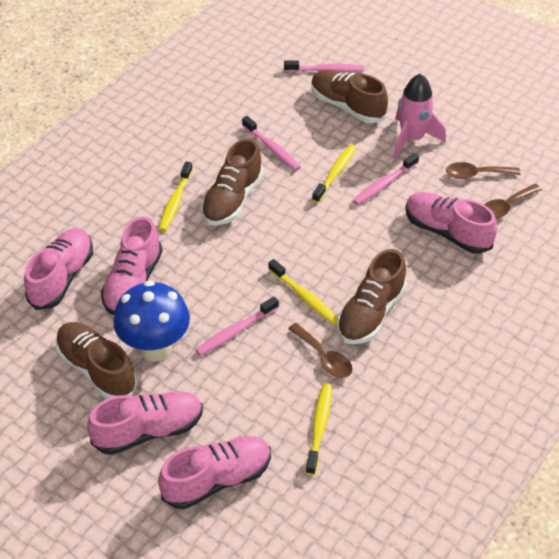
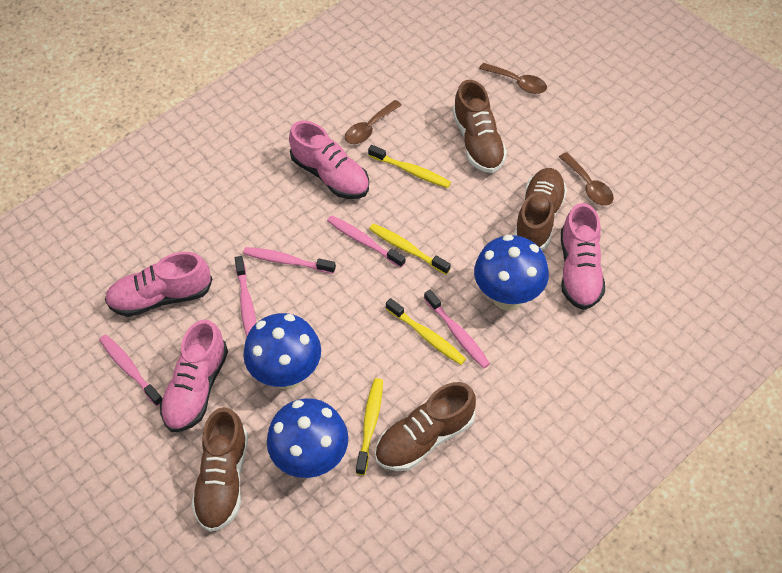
blue mushroom: 1 -> 3
pink rocket: 1 -> 0
pink shoe: 5 -> 4
pink toothbrush: 4 -> 5

